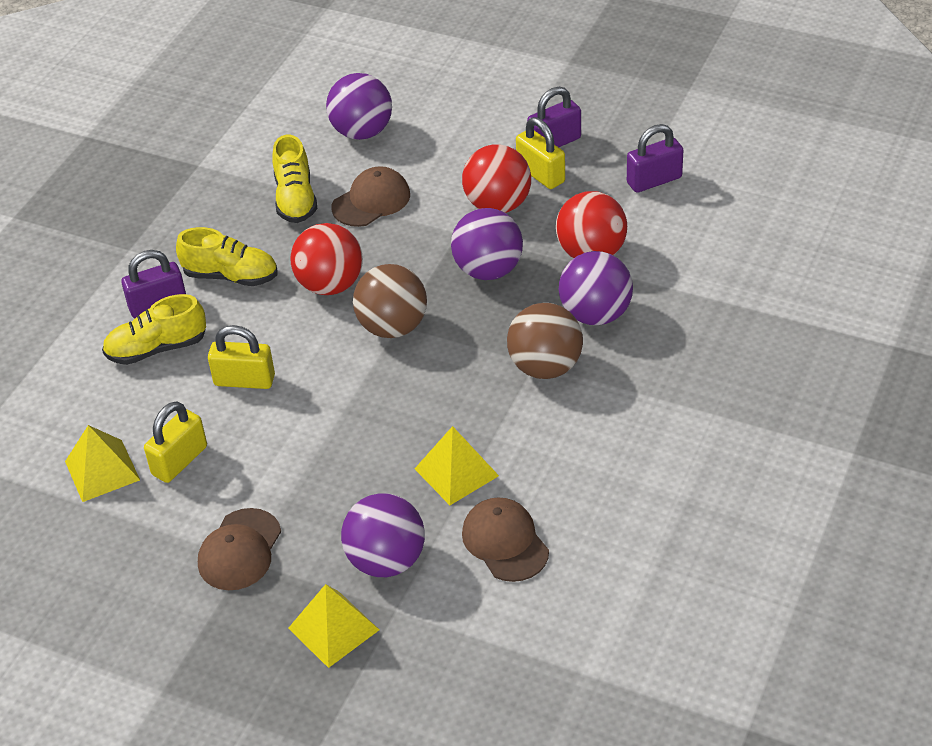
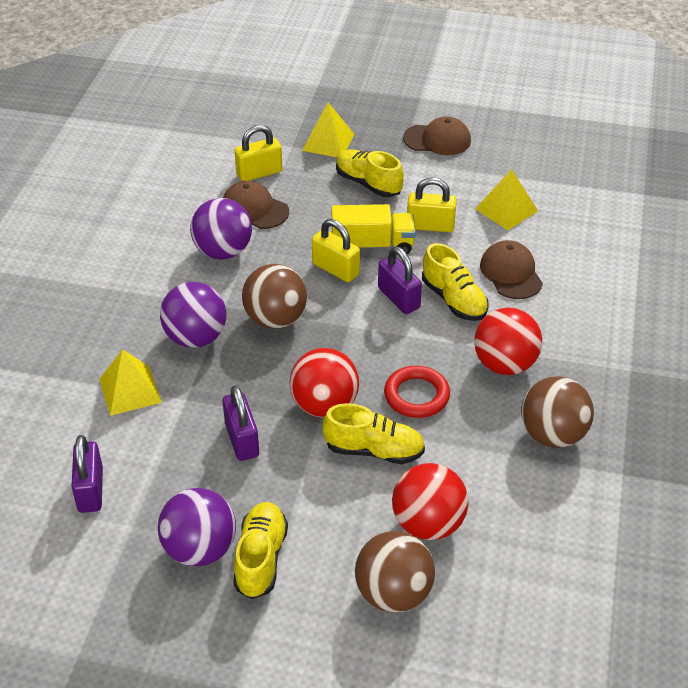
brown ball: 2 -> 3
purple ball: 4 -> 3
red ring: 0 -> 1
yellow shoe: 3 -> 4
yellow truck: 0 -> 1

